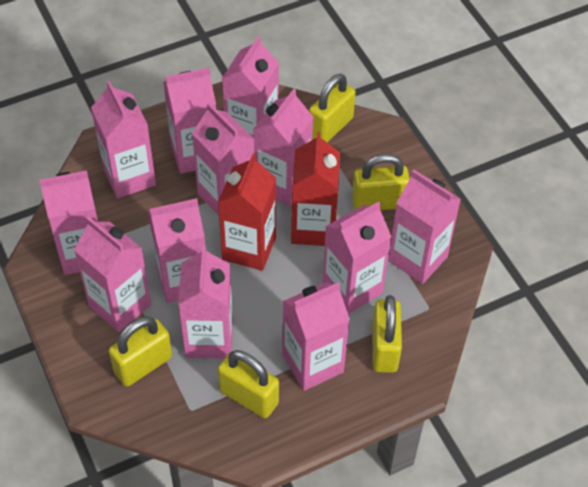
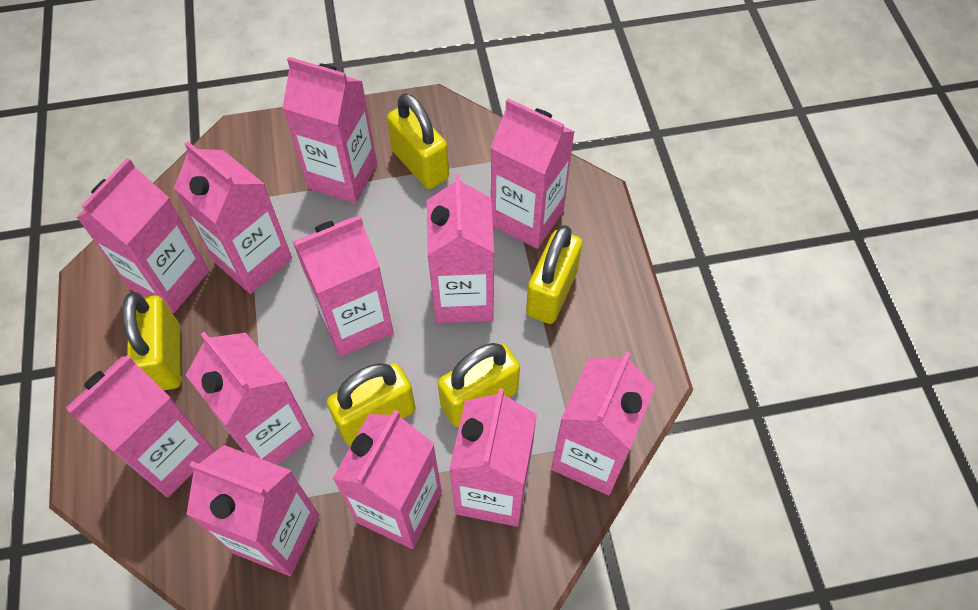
red carton: 2 -> 0

